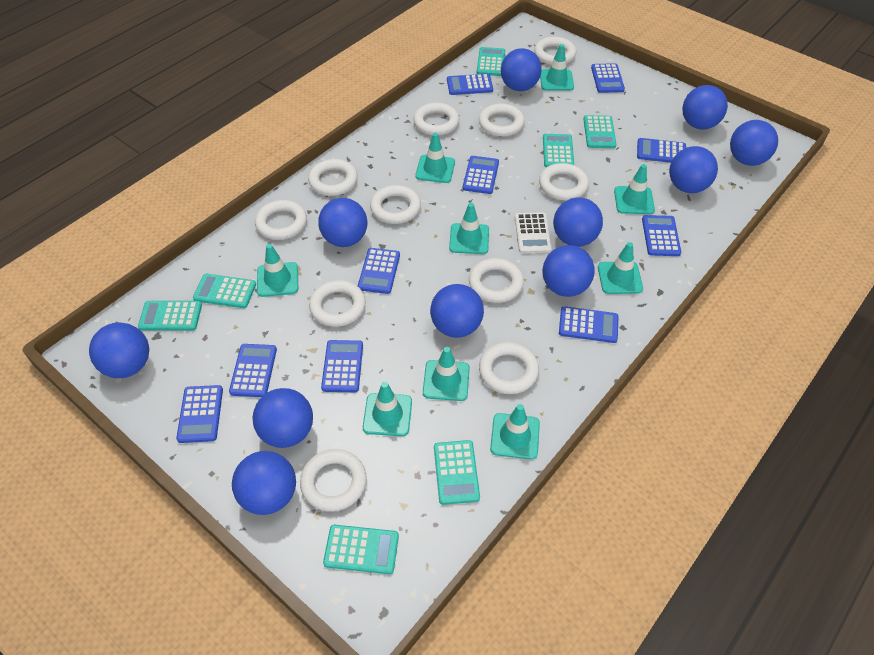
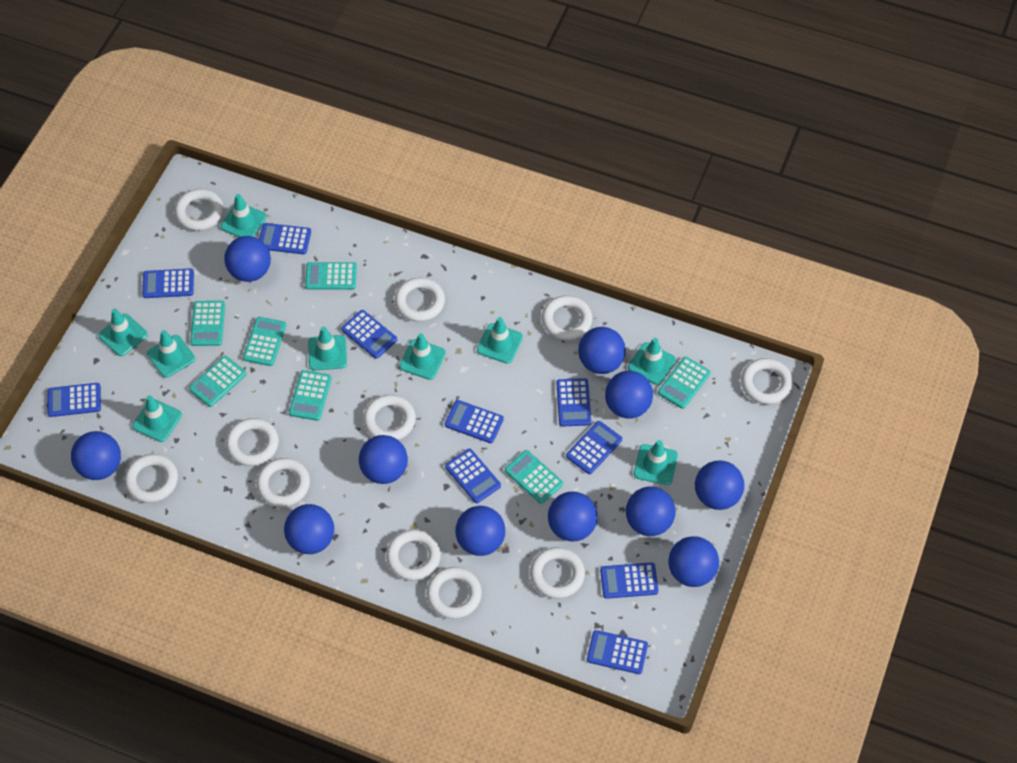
white calculator: 1 -> 0

